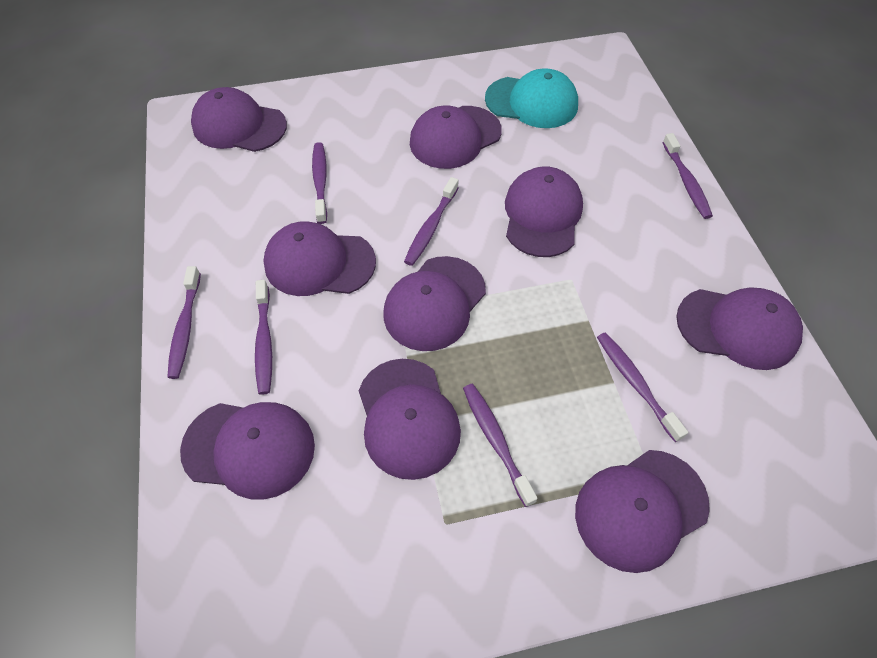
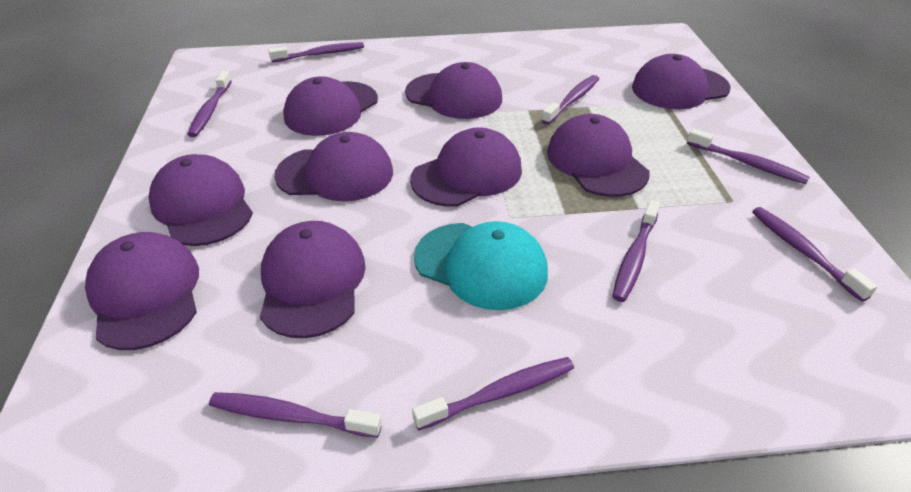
purple toothbrush: 7 -> 8

